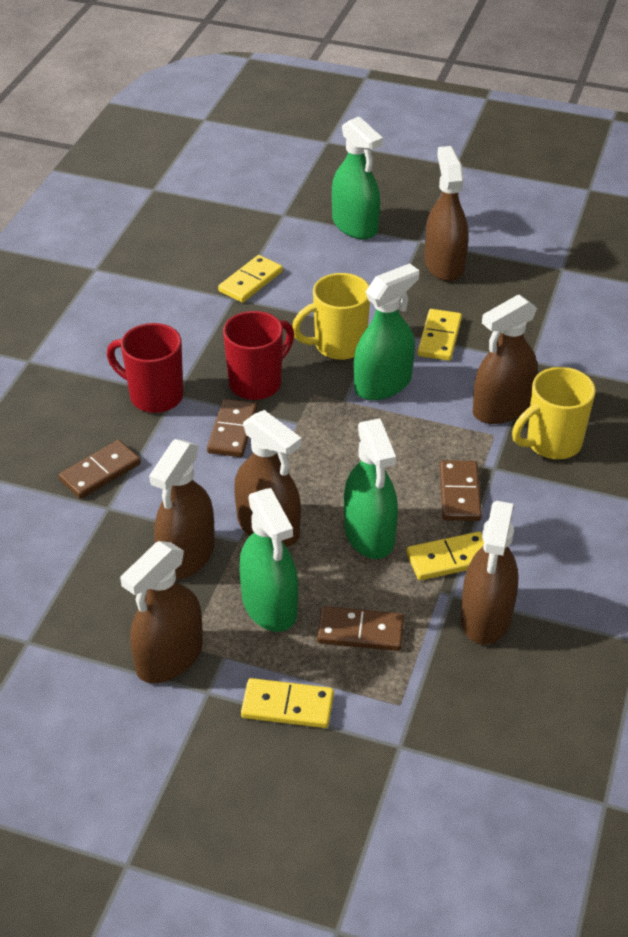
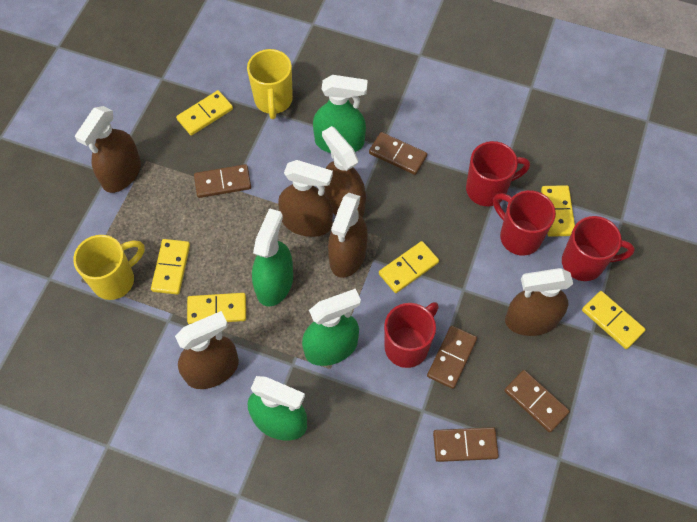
brown domino: 4 -> 5
red mug: 2 -> 4
yellow domino: 4 -> 6

